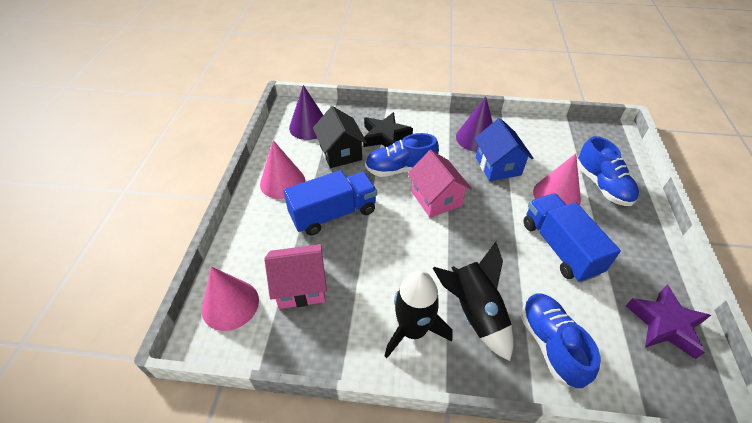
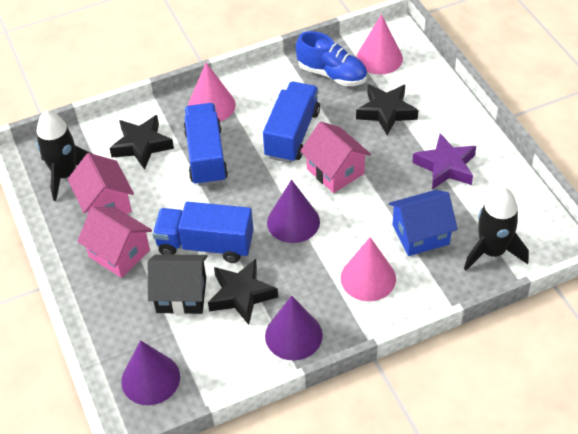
black star: 1 -> 3
blue shoe: 3 -> 1
blue truck: 2 -> 3
pink house: 2 -> 3
purple cone: 2 -> 3

